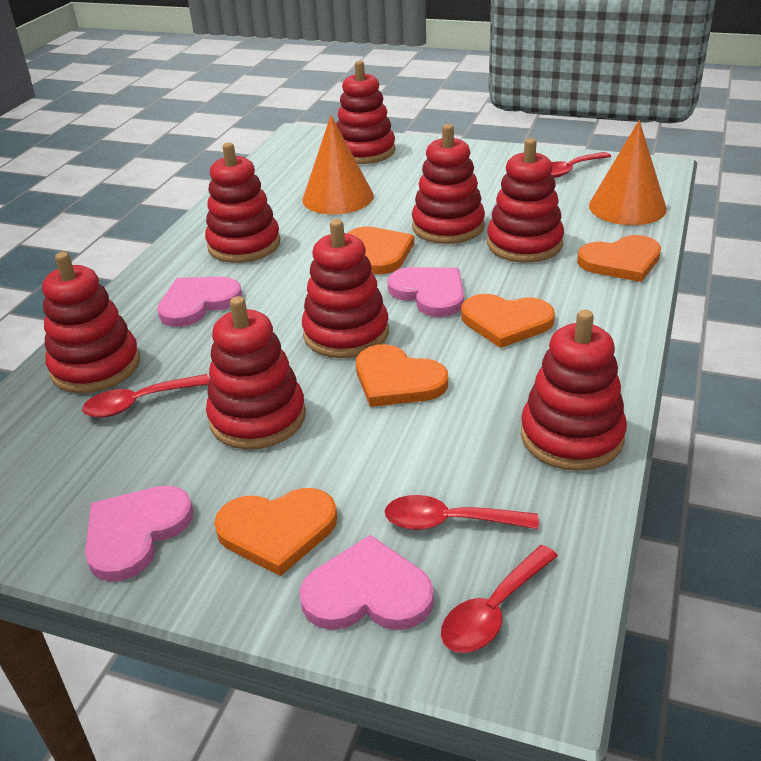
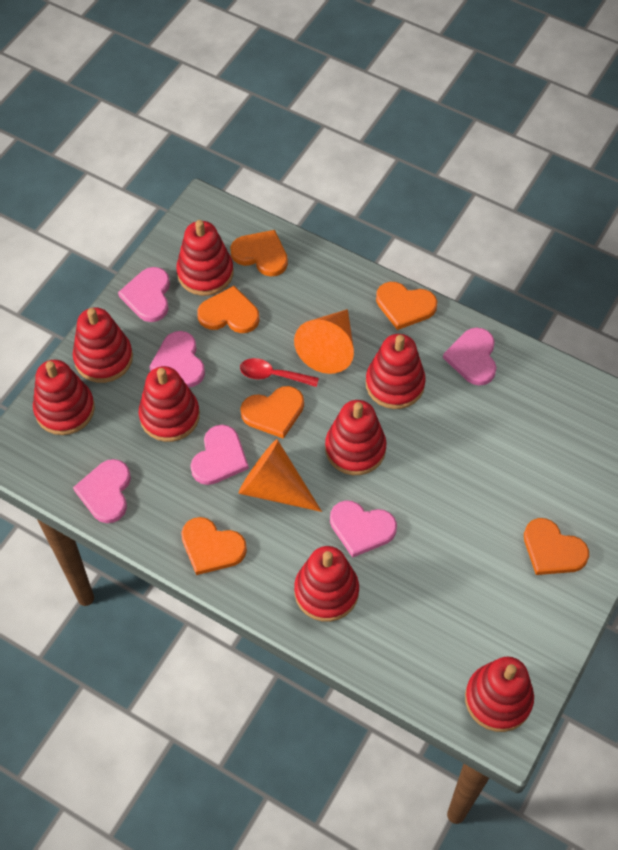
orange heart: 5 -> 6
pink heart: 4 -> 6
red spoon: 4 -> 1

